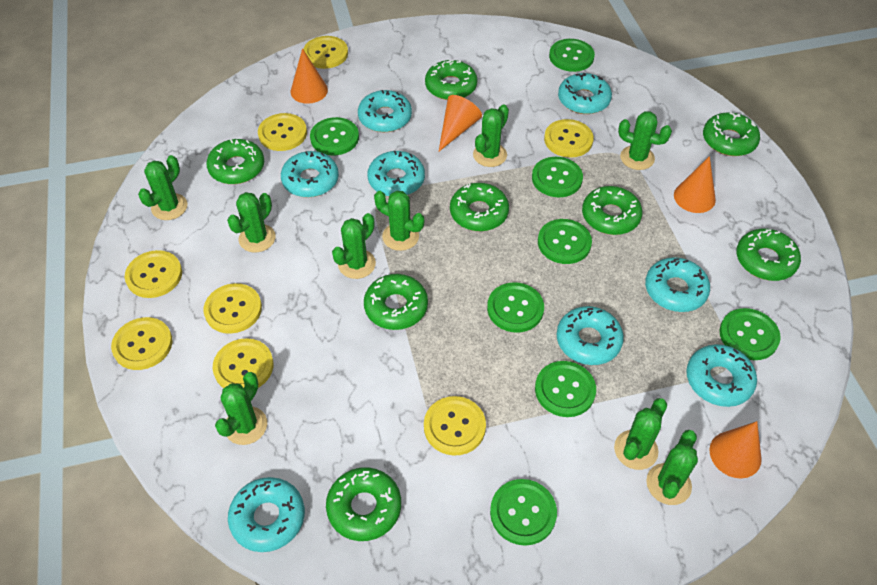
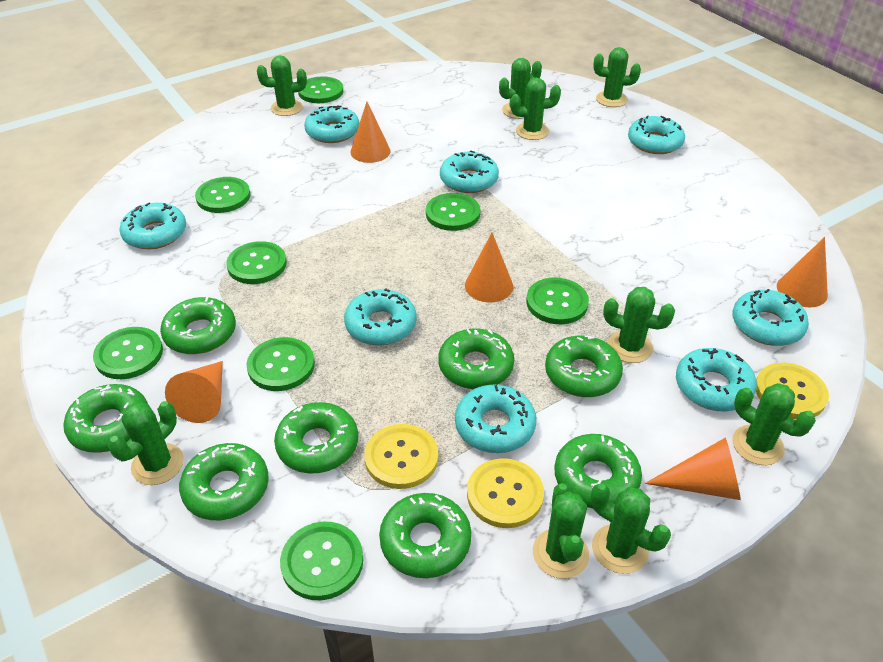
orange cone: 4 -> 5
yellow button: 8 -> 3

